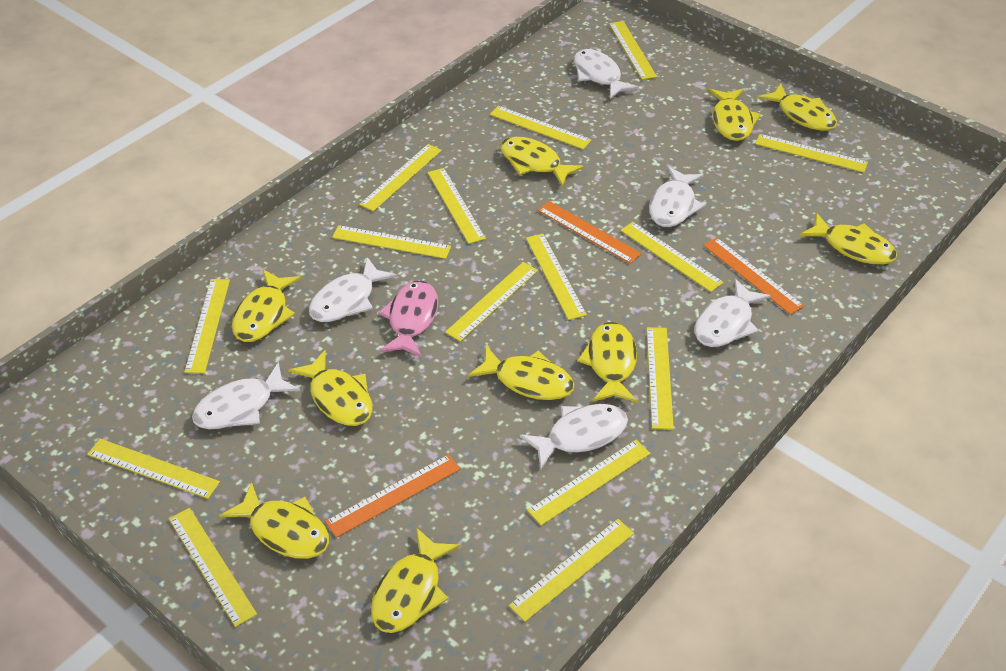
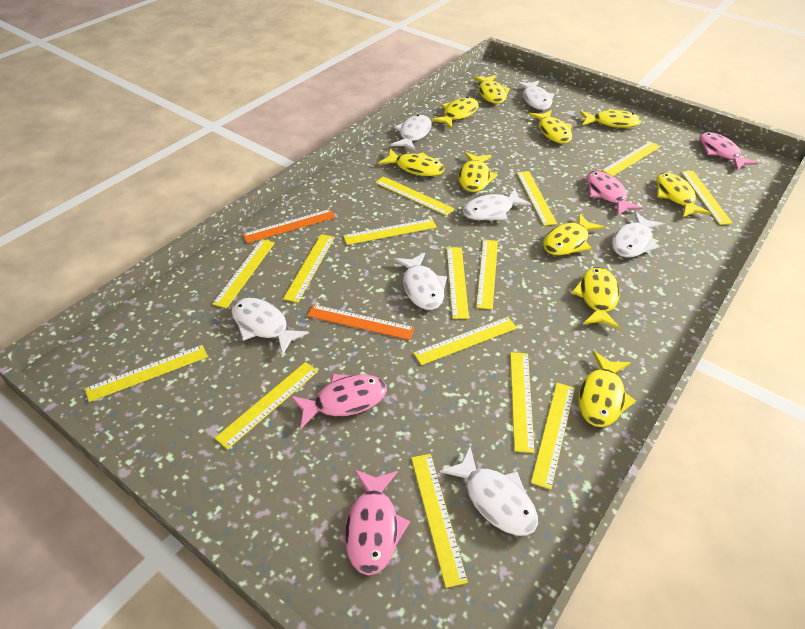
orange ruler: 3 -> 2
pink fish: 1 -> 4
white fish: 6 -> 7

